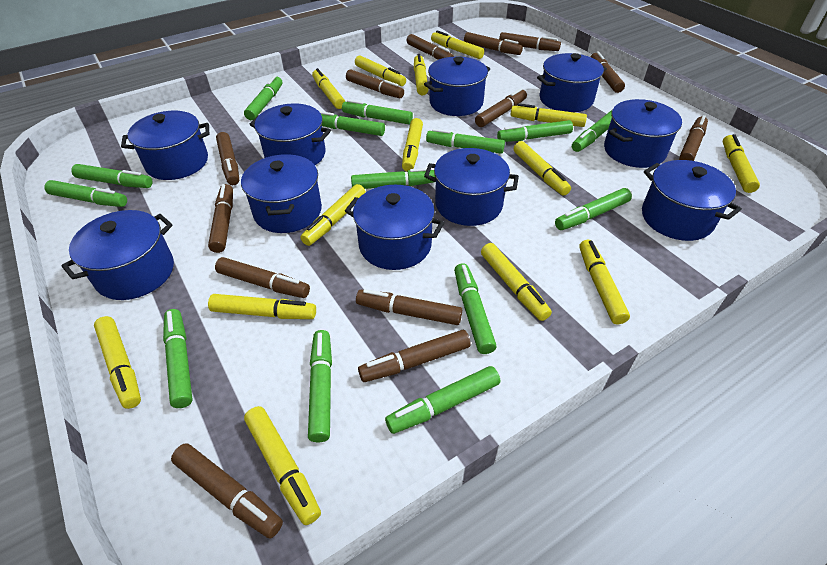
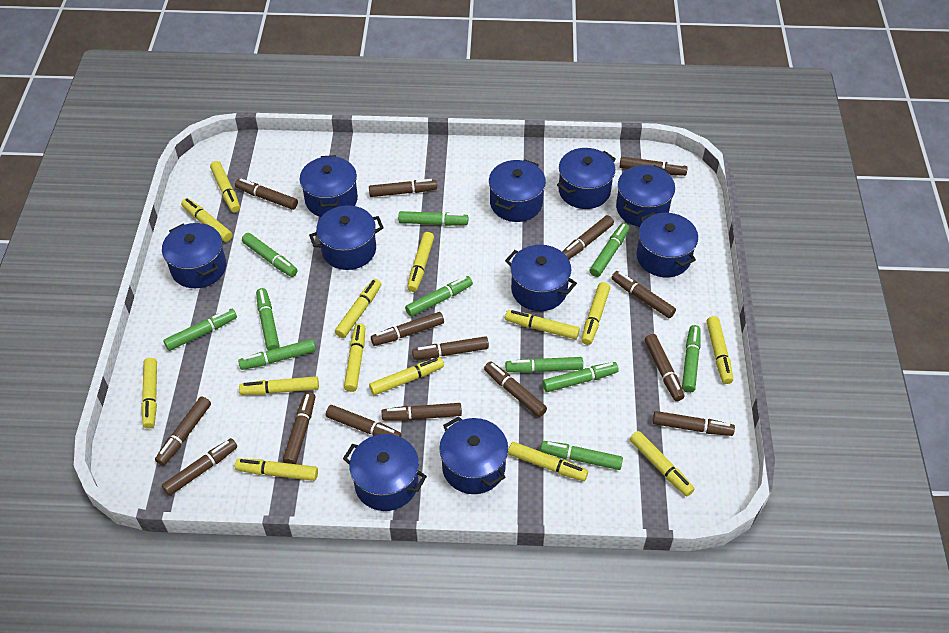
brown marker: 13 -> 15
green marker: 14 -> 11

